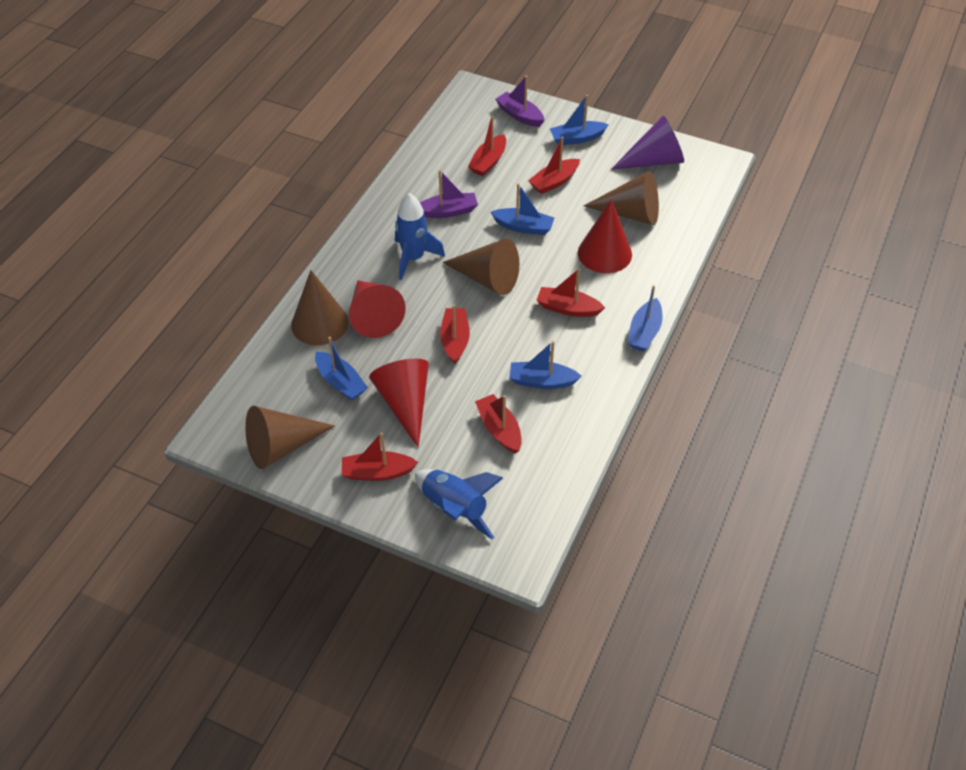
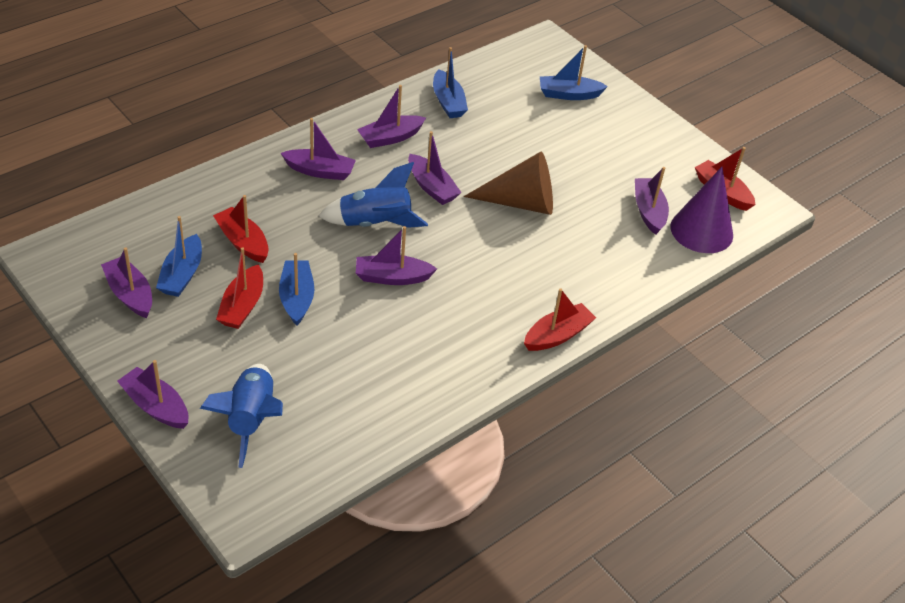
blue boat: 5 -> 4
brown cone: 4 -> 1
purple boat: 2 -> 7
red boat: 6 -> 4
red cone: 3 -> 0

